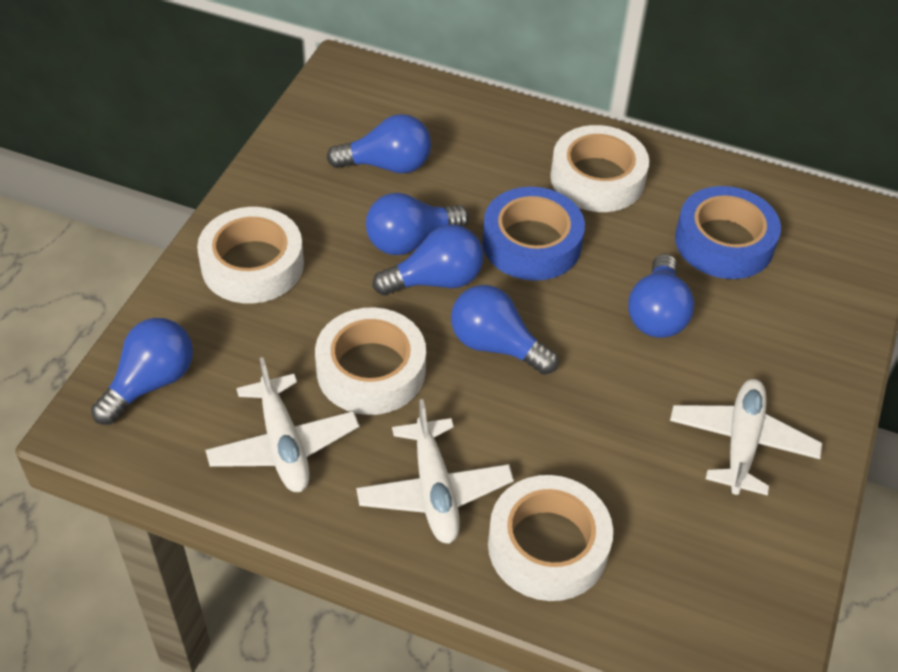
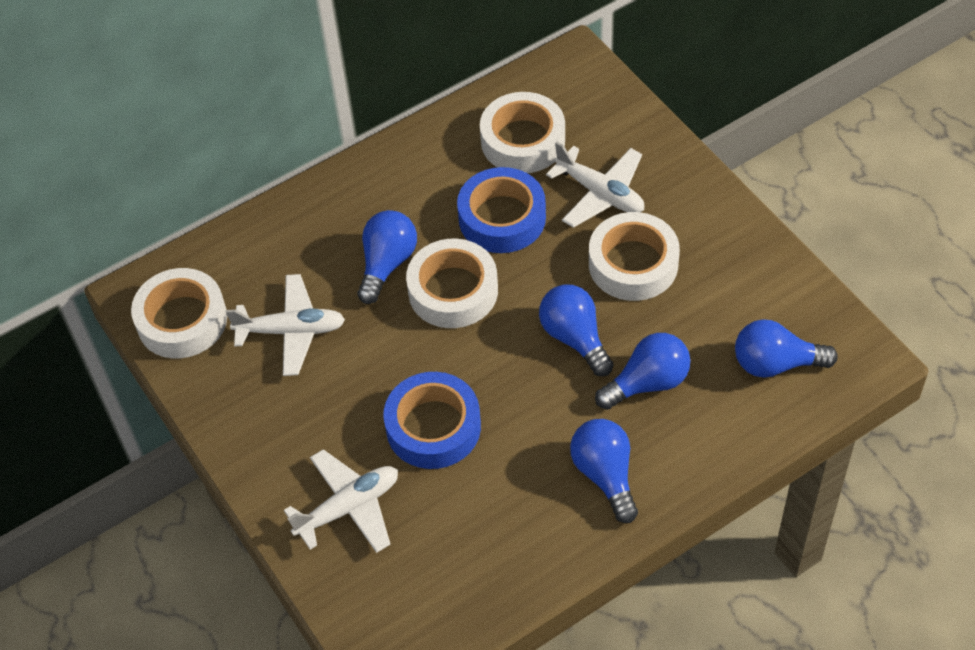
blue light bulb: 6 -> 5

